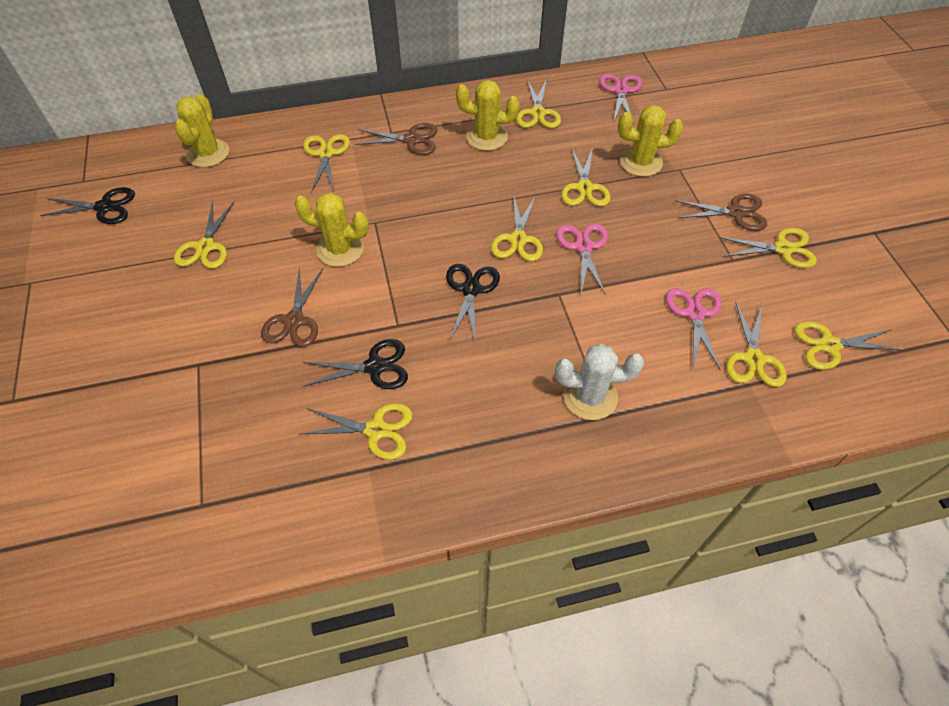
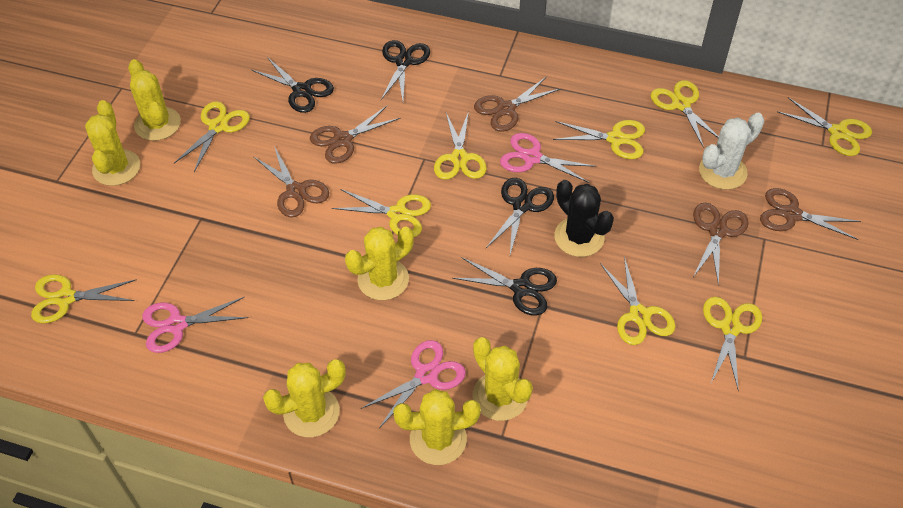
black cactus: 0 -> 1
black scissors: 3 -> 4
brown scissors: 3 -> 5
yellow cactus: 4 -> 6

